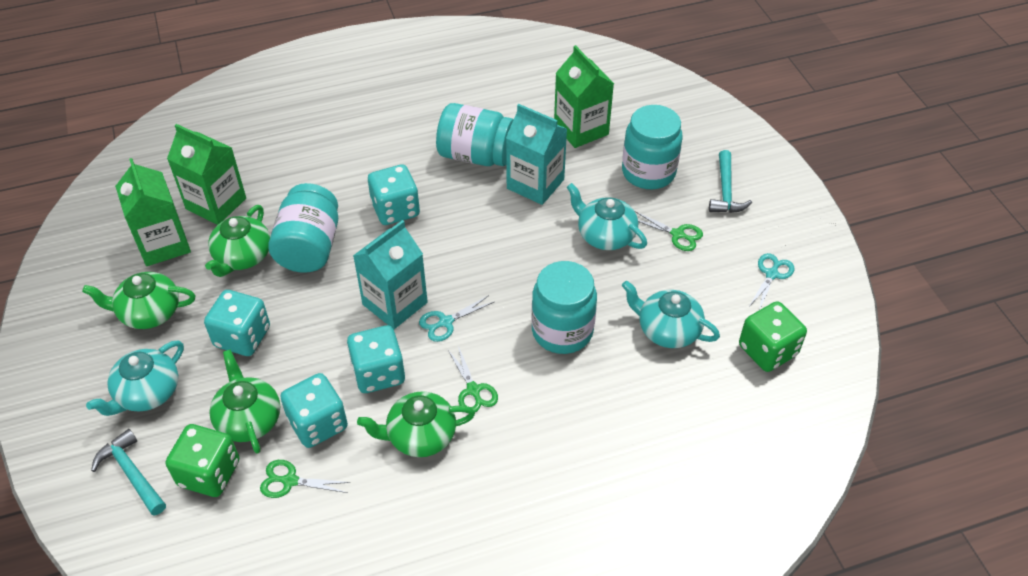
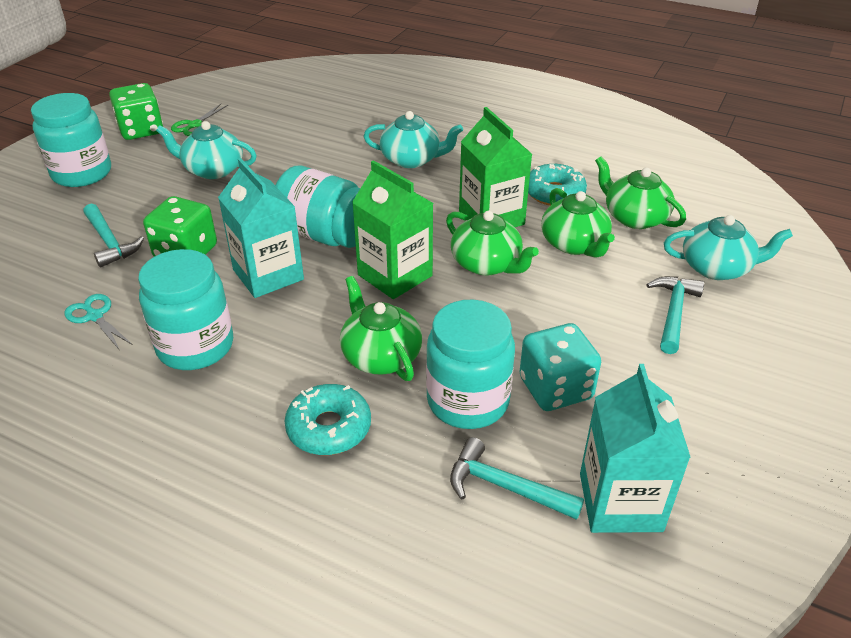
green carton: 3 -> 2
green scissors: 3 -> 1
turquoise dice: 4 -> 1
turquoise donut: 0 -> 2
turquoise hammer: 2 -> 3
turquoise scissors: 2 -> 1

